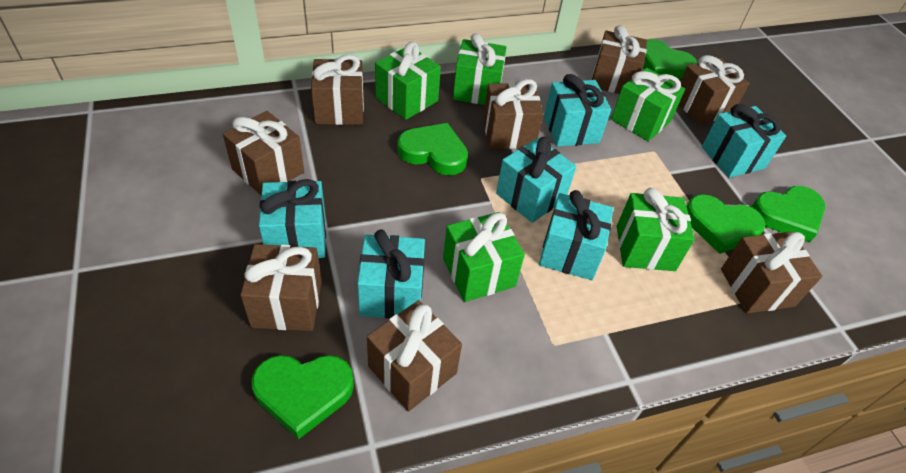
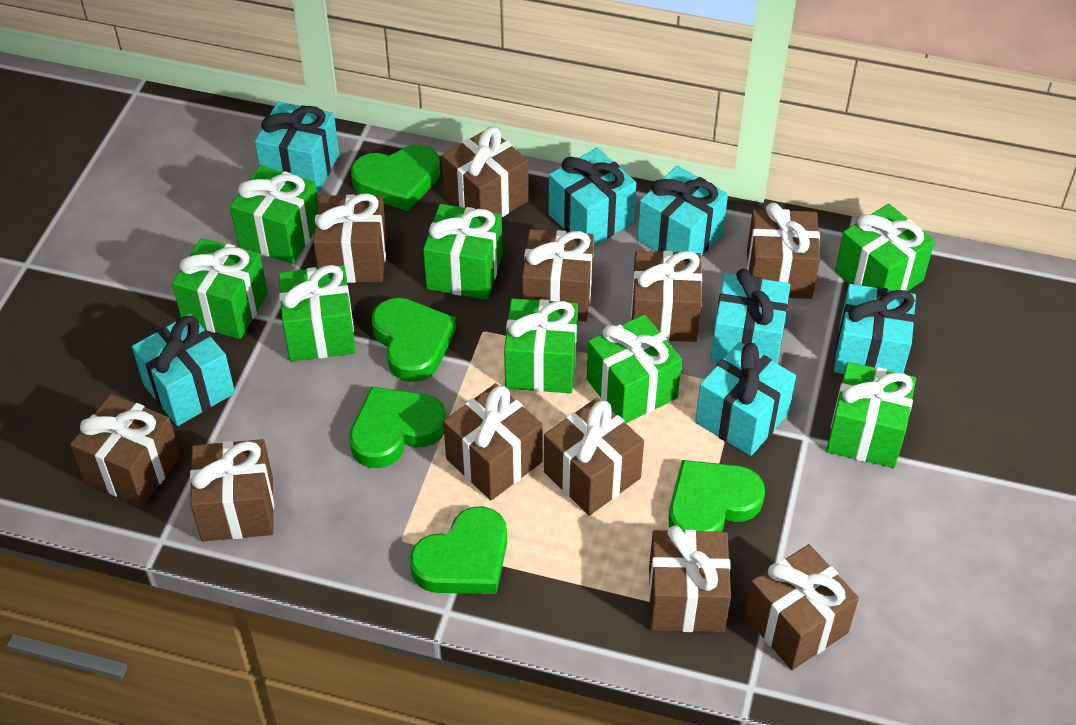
brown gift: 8 -> 11
green gift: 5 -> 8
turquoise gift: 6 -> 7

